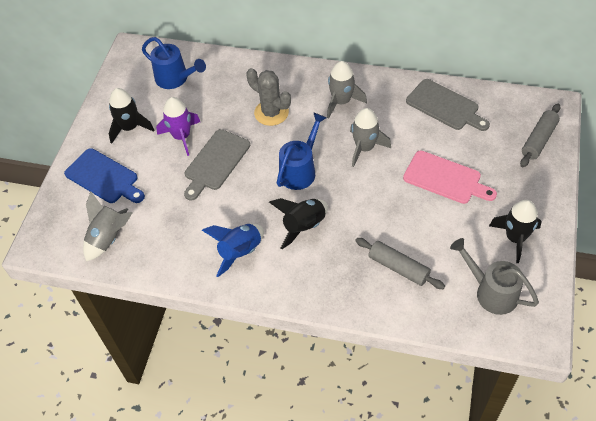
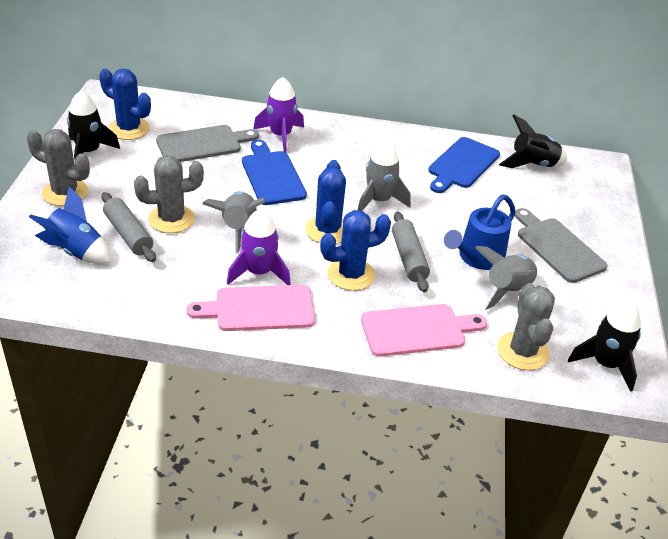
blue cactus: 0 -> 3
blue cutting board: 1 -> 2
blue watering can: 2 -> 1
grey cactus: 1 -> 3
grey watering can: 1 -> 0
pink cutting board: 1 -> 2
purple rocket: 1 -> 2

